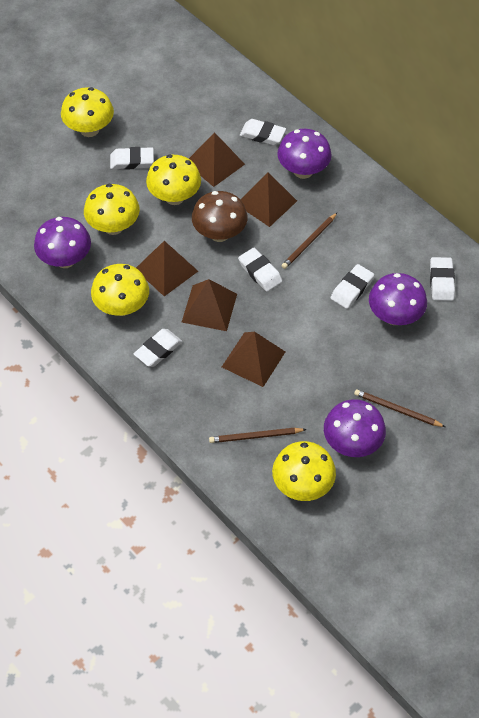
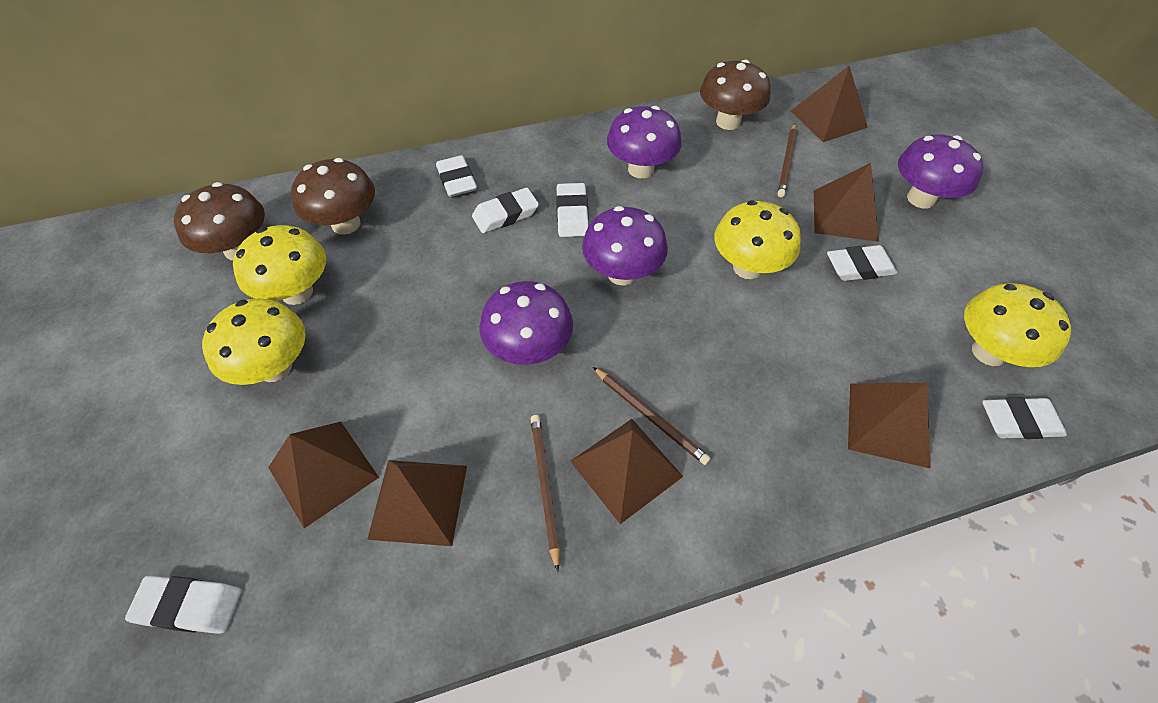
brown mushroom: 1 -> 3
brown pyramid: 5 -> 6
yellow mushroom: 5 -> 4

